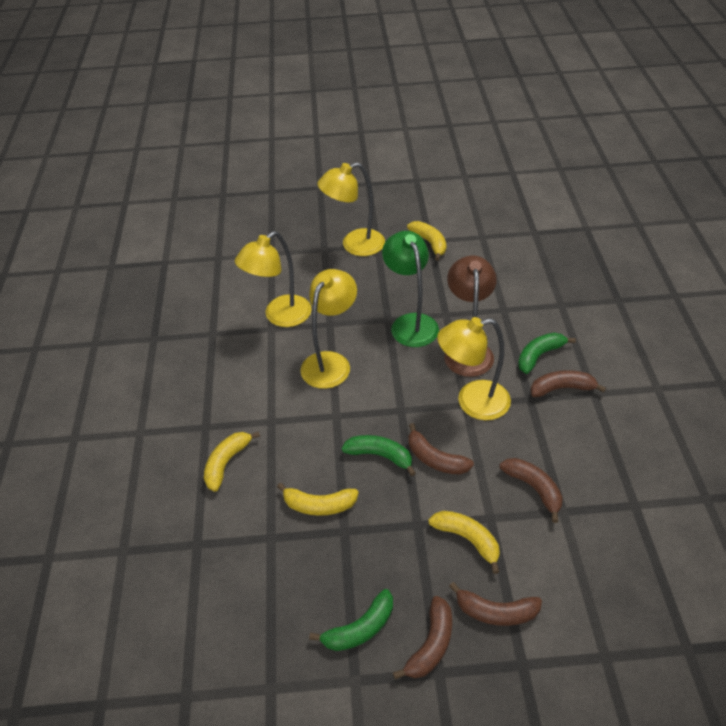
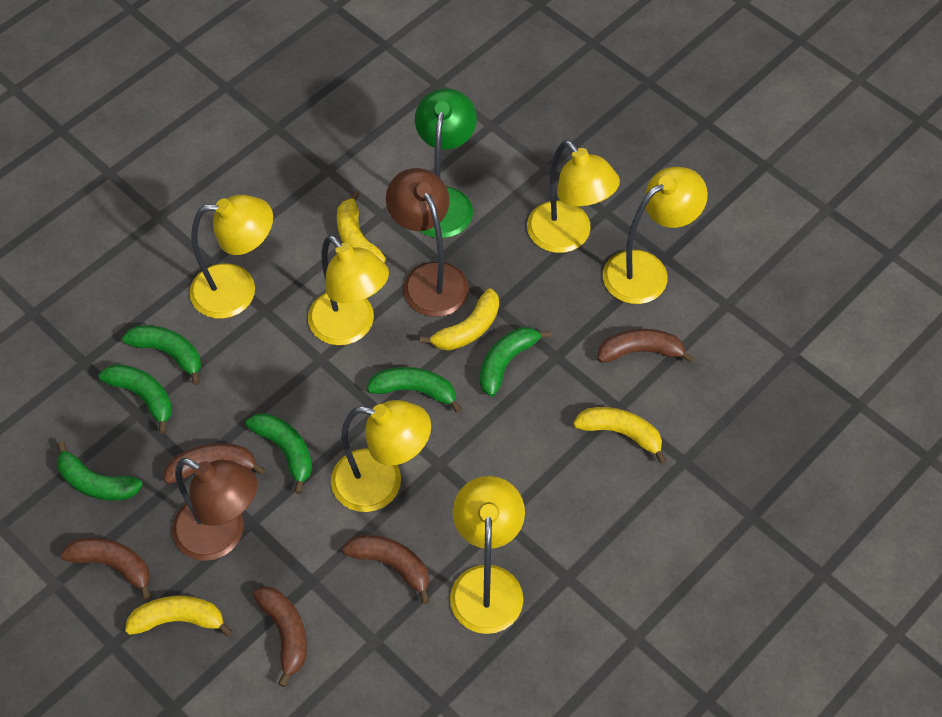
brown lamp: 1 -> 2
green banana: 3 -> 6
yellow lamp: 4 -> 6

